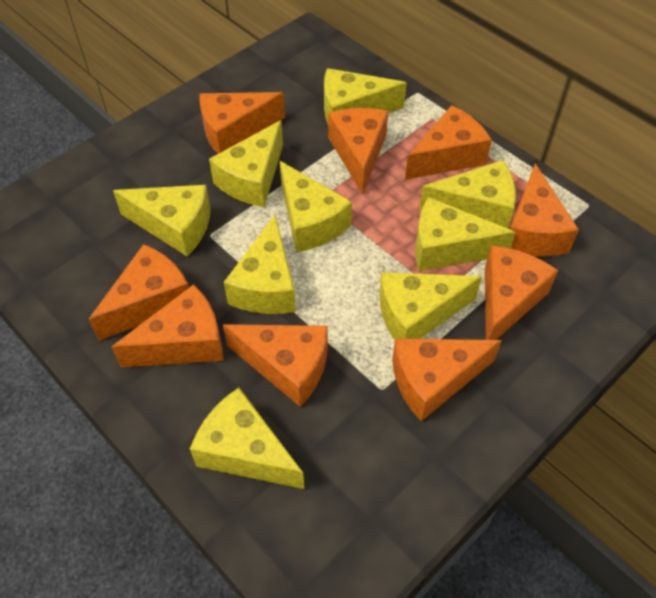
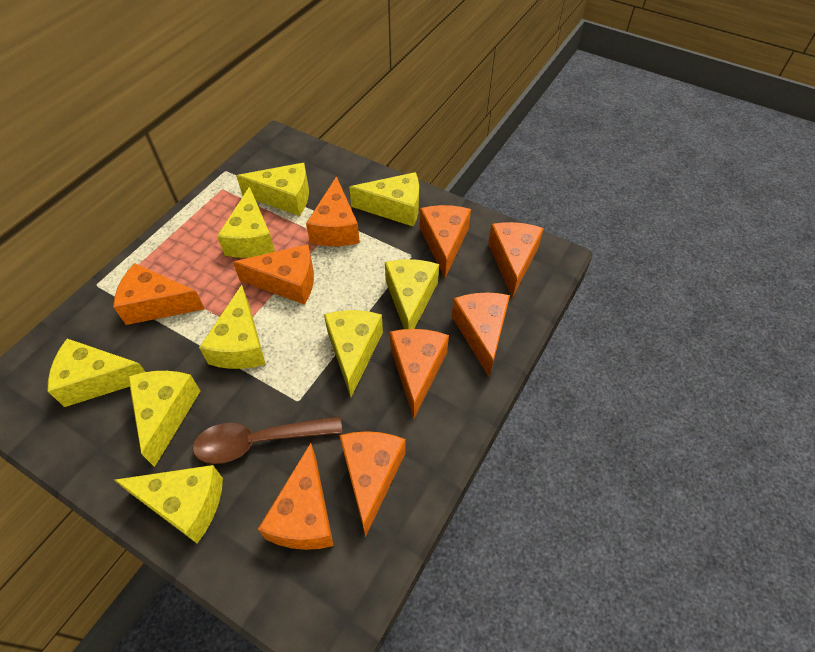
brown spoon: 0 -> 1

